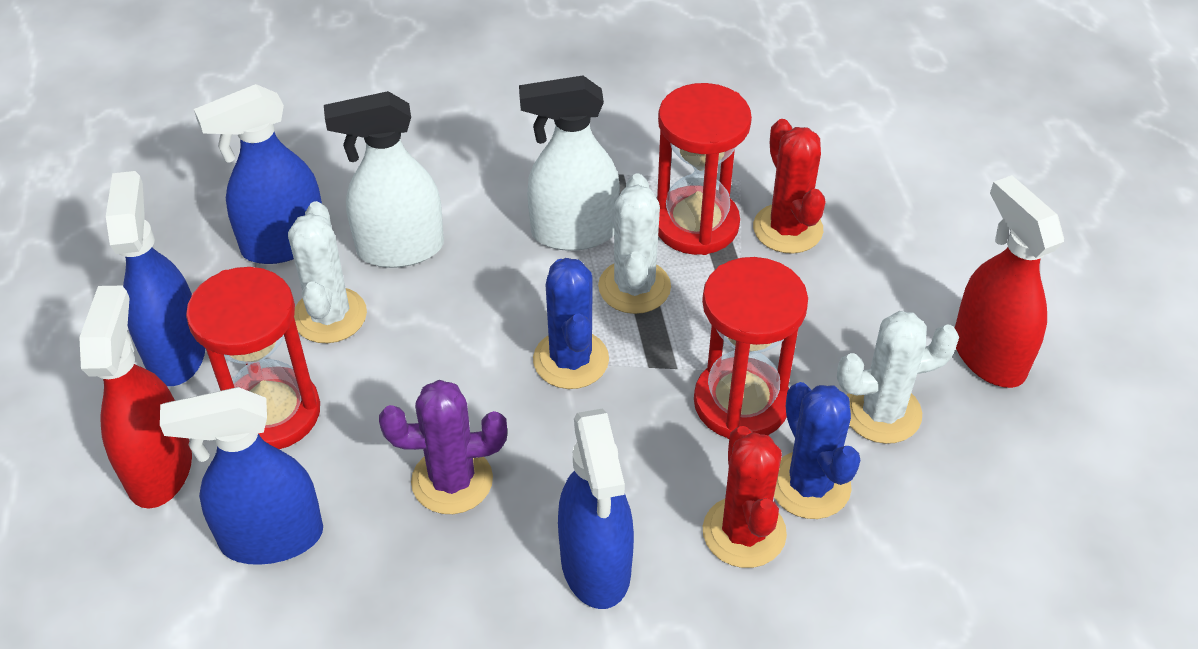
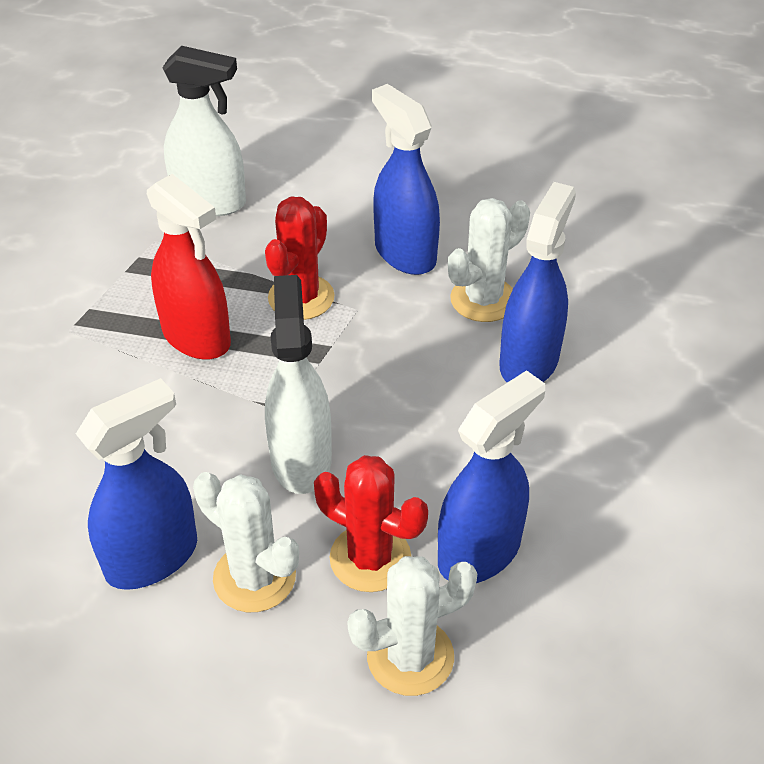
blue cactus: 2 -> 0
purple cactus: 1 -> 0
red hourglass: 3 -> 0
red spray bottle: 2 -> 1

